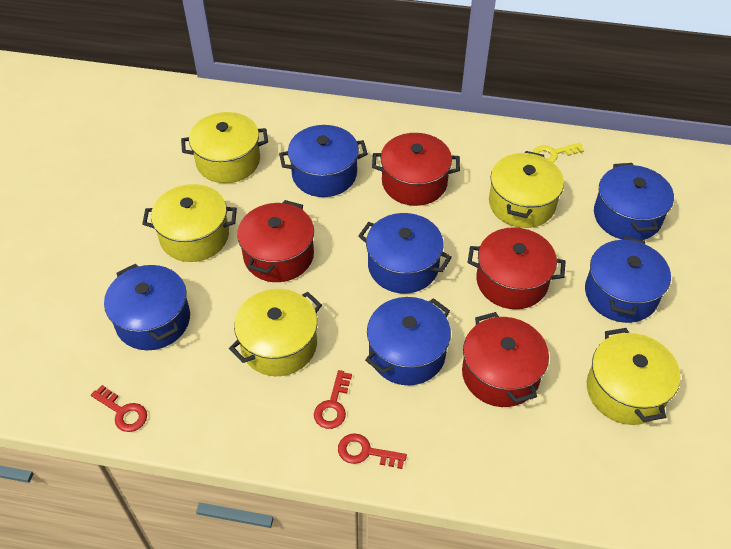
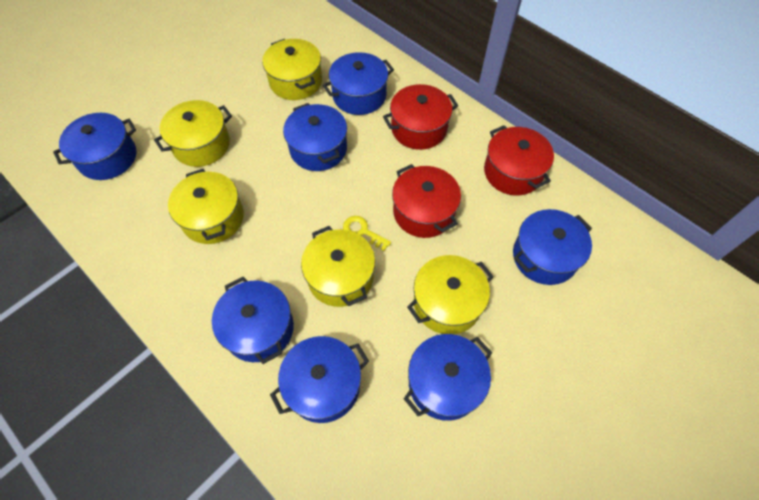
blue pot: 6 -> 7
red key: 3 -> 0
red pot: 4 -> 3

